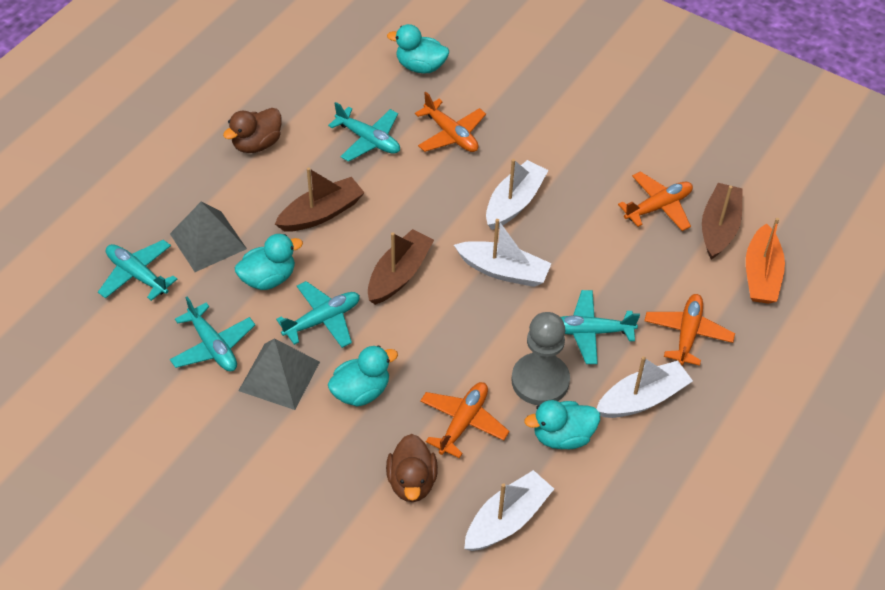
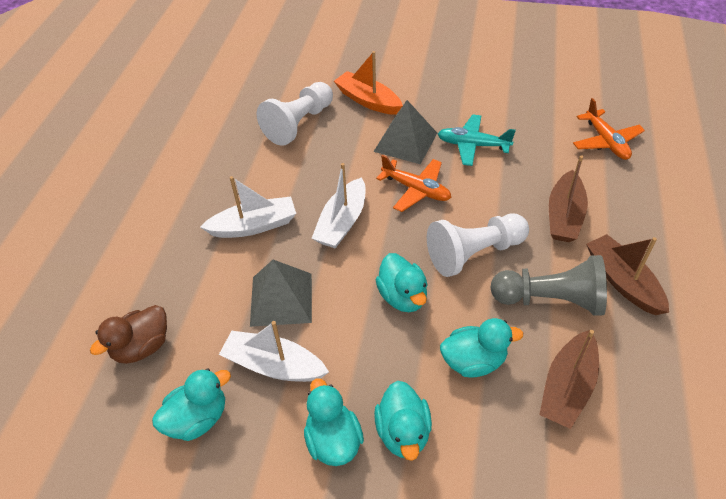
brown duck: 2 -> 1
orange plane: 4 -> 2
turquoise duck: 4 -> 5
turquoise plane: 5 -> 1
white boat: 4 -> 3
white pawn: 0 -> 2

